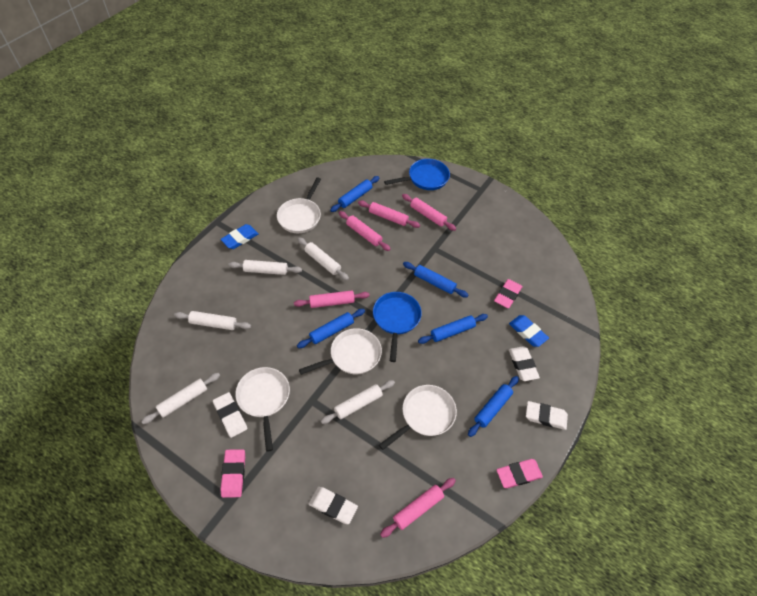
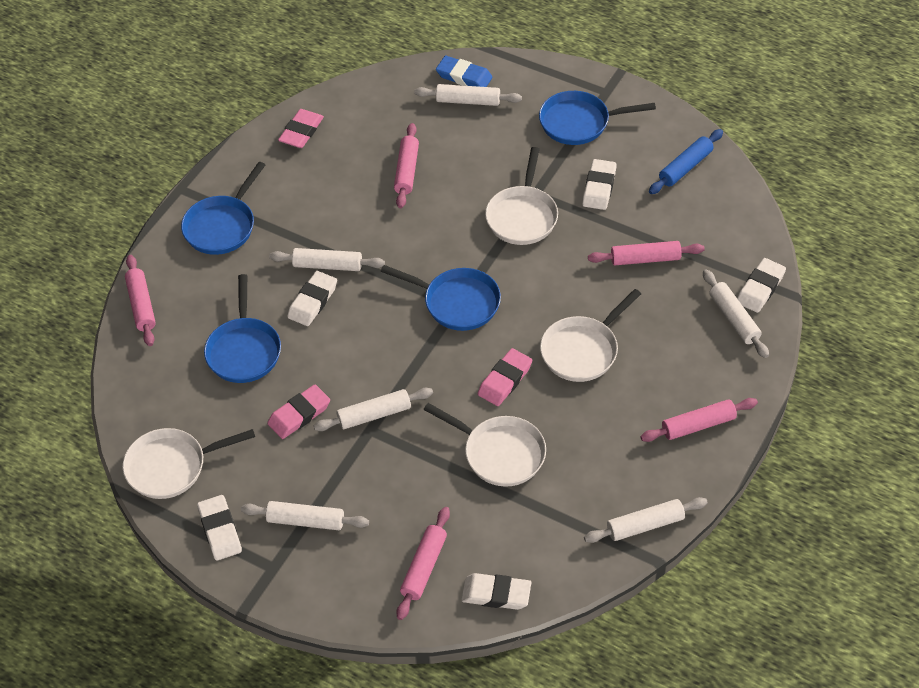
blue eraser: 2 -> 1
blue pan: 2 -> 4
blue rolling pin: 5 -> 1
white eraser: 4 -> 5
white rolling pin: 5 -> 6

